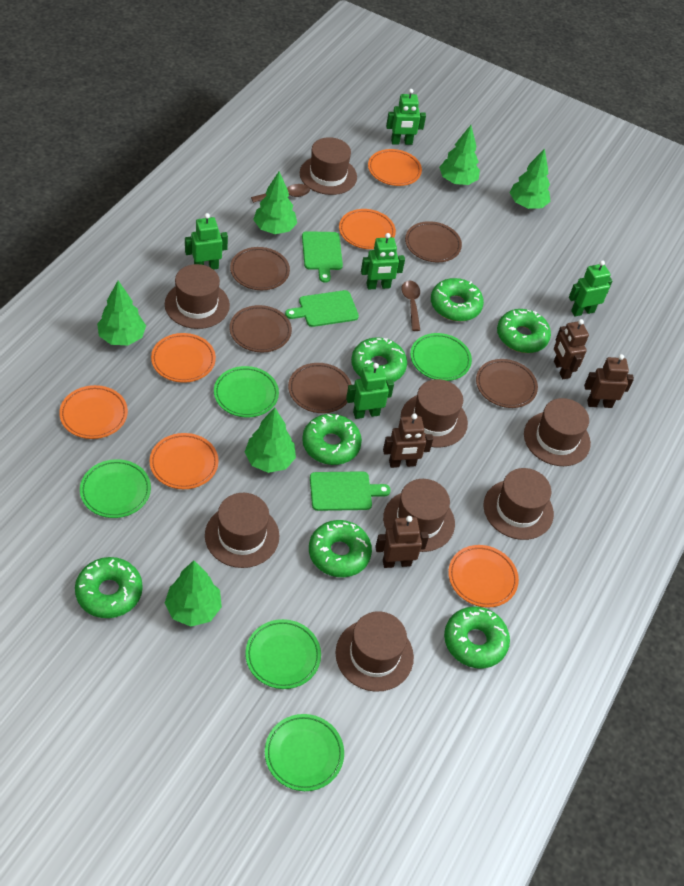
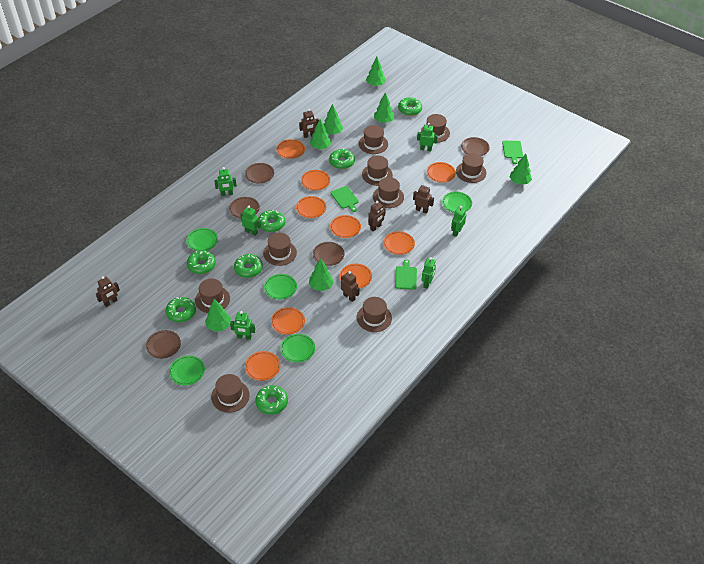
brown hat: 8 -> 9
brown robot: 4 -> 5
brown spoon: 2 -> 0
green robot: 5 -> 6
green tree: 6 -> 7
orange plate: 6 -> 9

